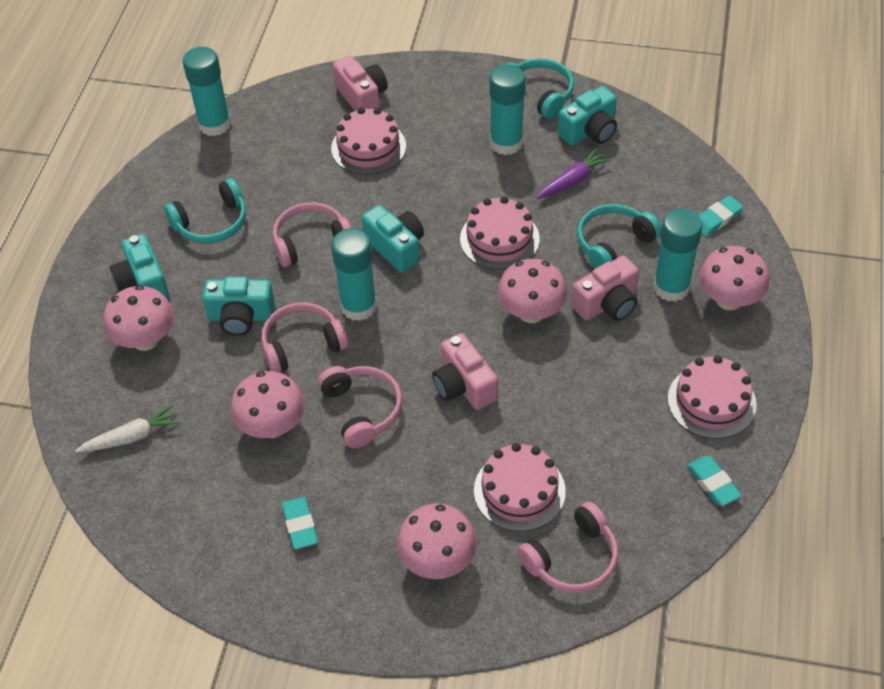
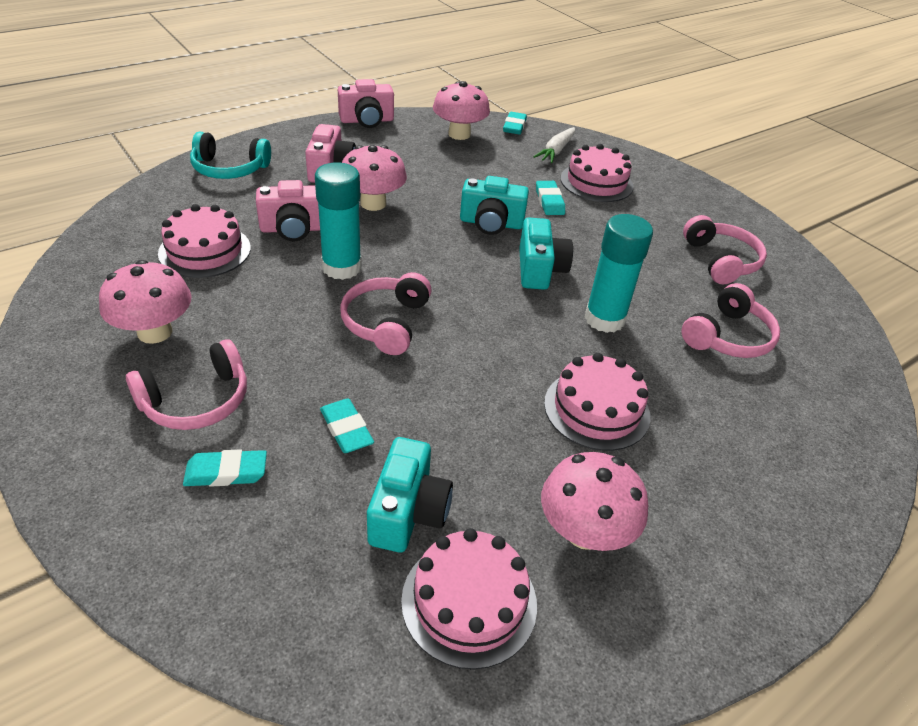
pink mushroom: 5 -> 4
purple carrot: 1 -> 0
turquoise camera: 4 -> 3
turquoise eraser: 3 -> 4
turquoise glue stick: 4 -> 2
turquoise headphones: 3 -> 1

